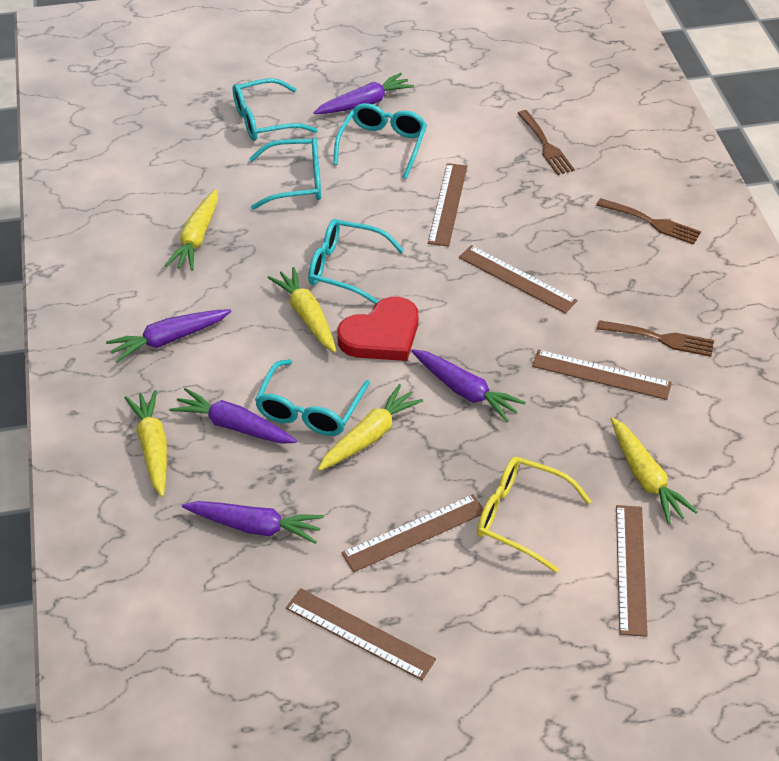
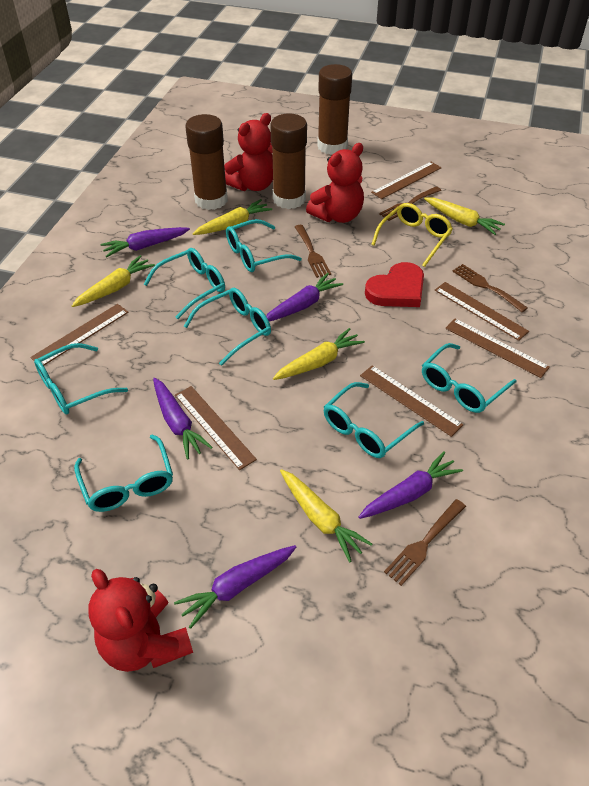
brown fork: 3 -> 4
brown glue stick: 0 -> 3
red teddy bear: 0 -> 3
turquoise glasses: 5 -> 7

